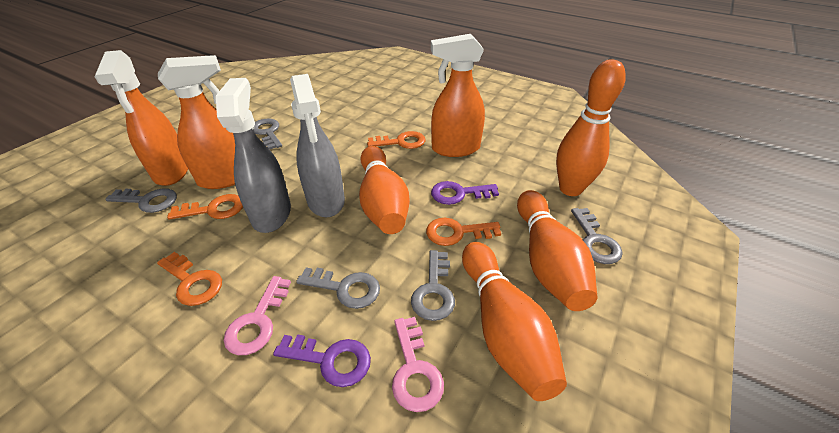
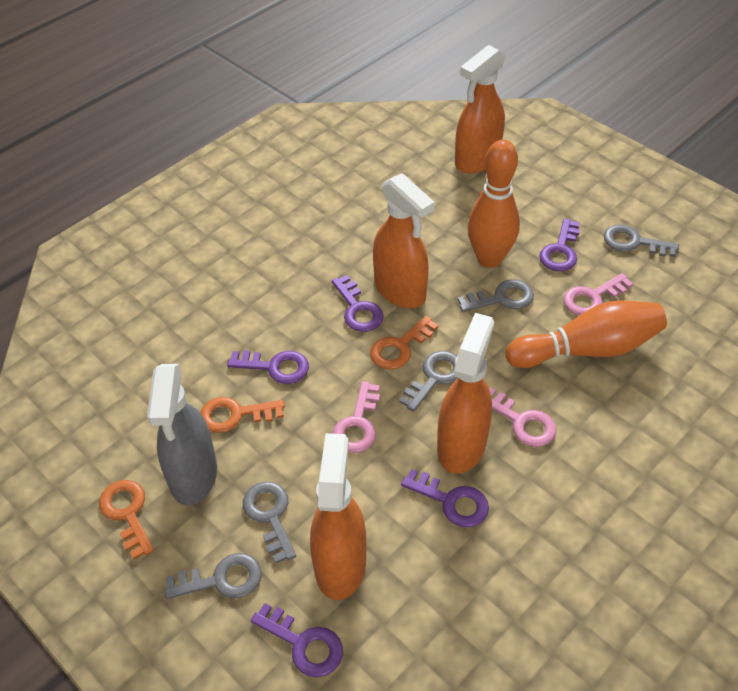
grey spray bottle: 2 -> 1
orange bowling pin: 4 -> 2
orange key: 4 -> 3
orange spray bottle: 3 -> 4
pink key: 2 -> 3
purple key: 2 -> 5

